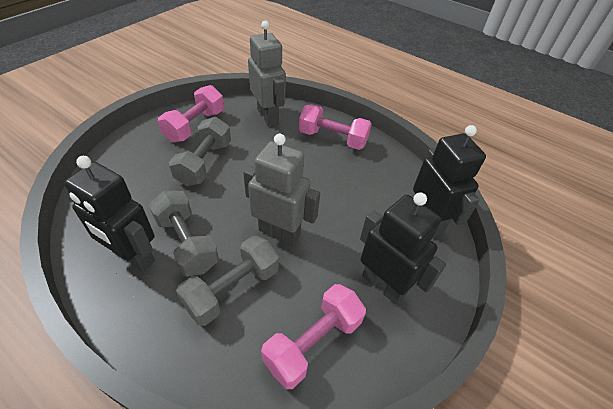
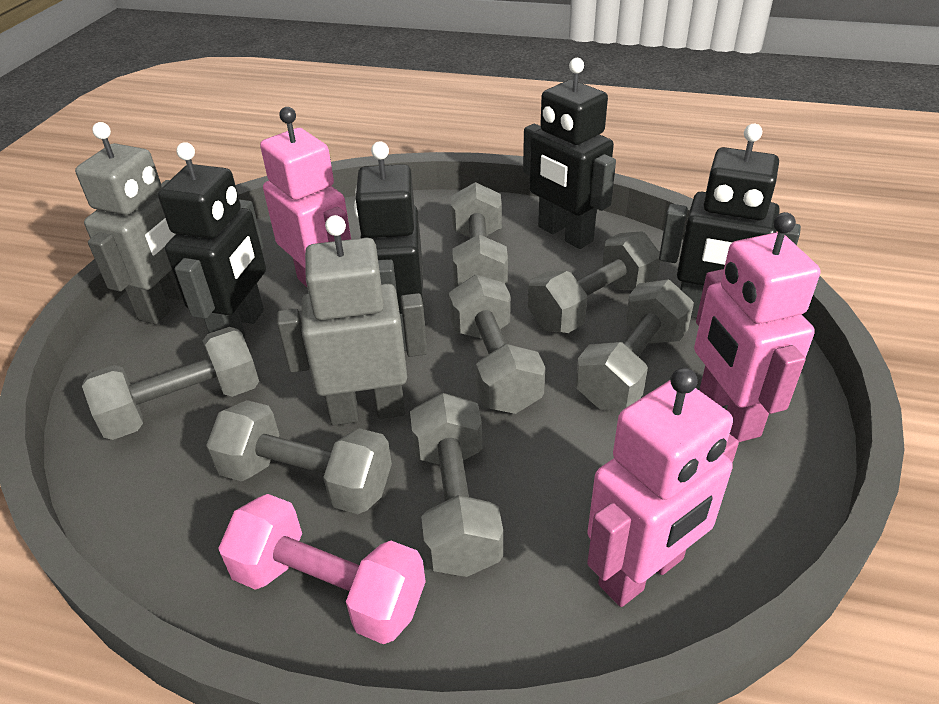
black robot: 3 -> 4
grey dumbbell: 3 -> 7
pink dumbbell: 3 -> 1
pink robot: 0 -> 3

